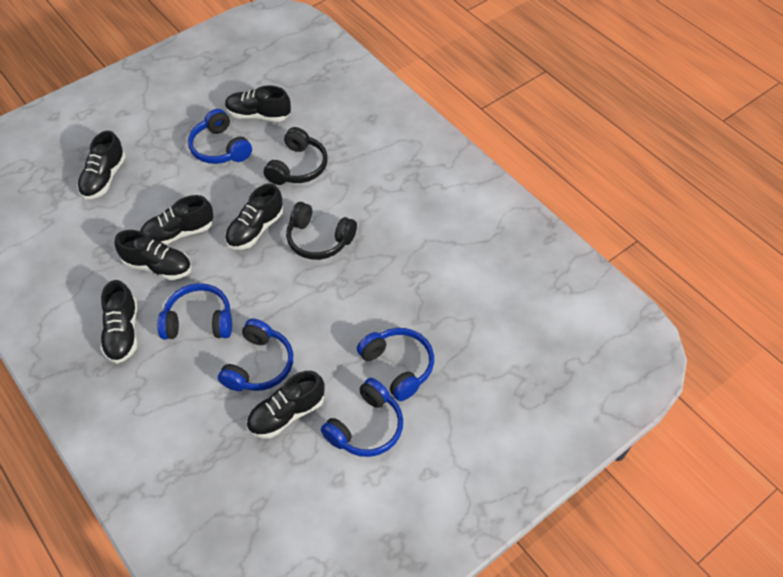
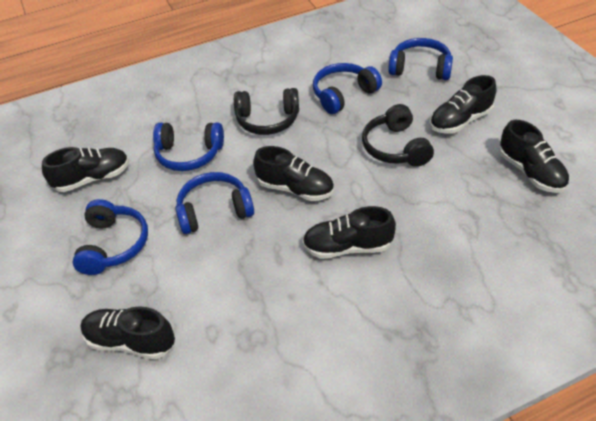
black shoe: 7 -> 6

